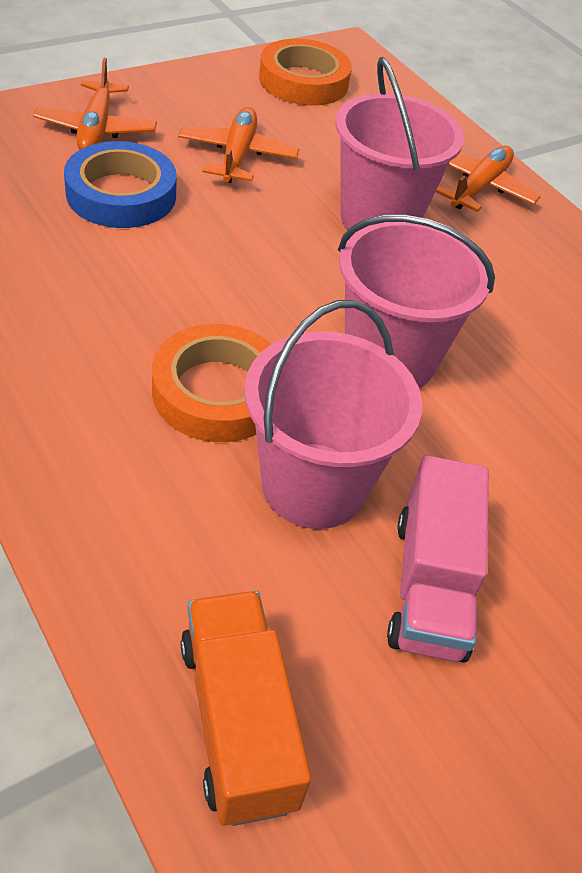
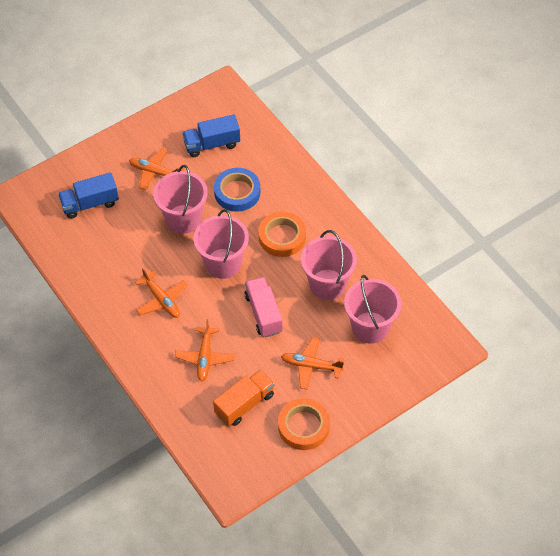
blue truck: 0 -> 2
orange plane: 3 -> 4
pink bucket: 3 -> 4

